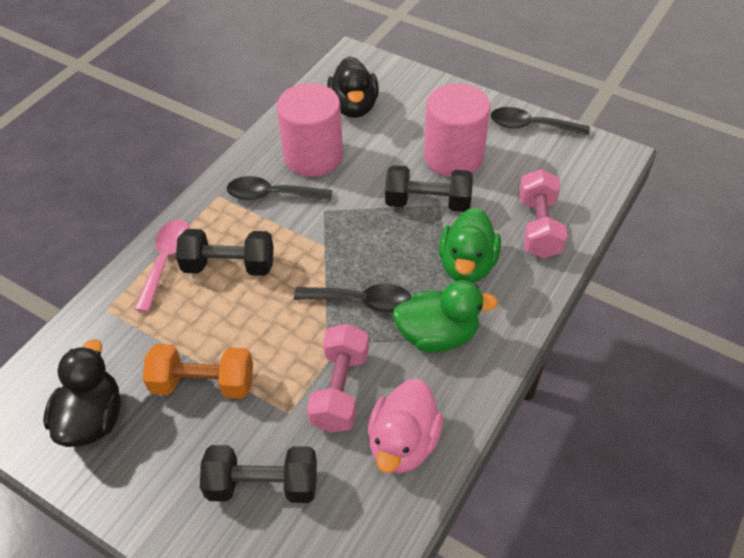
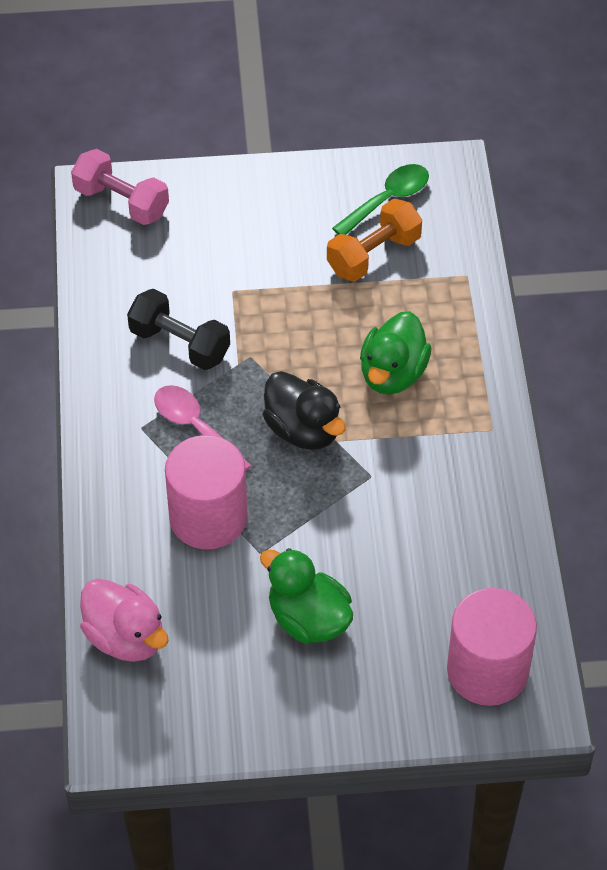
black duck: 2 -> 1
black dumbbell: 3 -> 1
black spoon: 3 -> 0
green spoon: 0 -> 1
pink dumbbell: 2 -> 1

